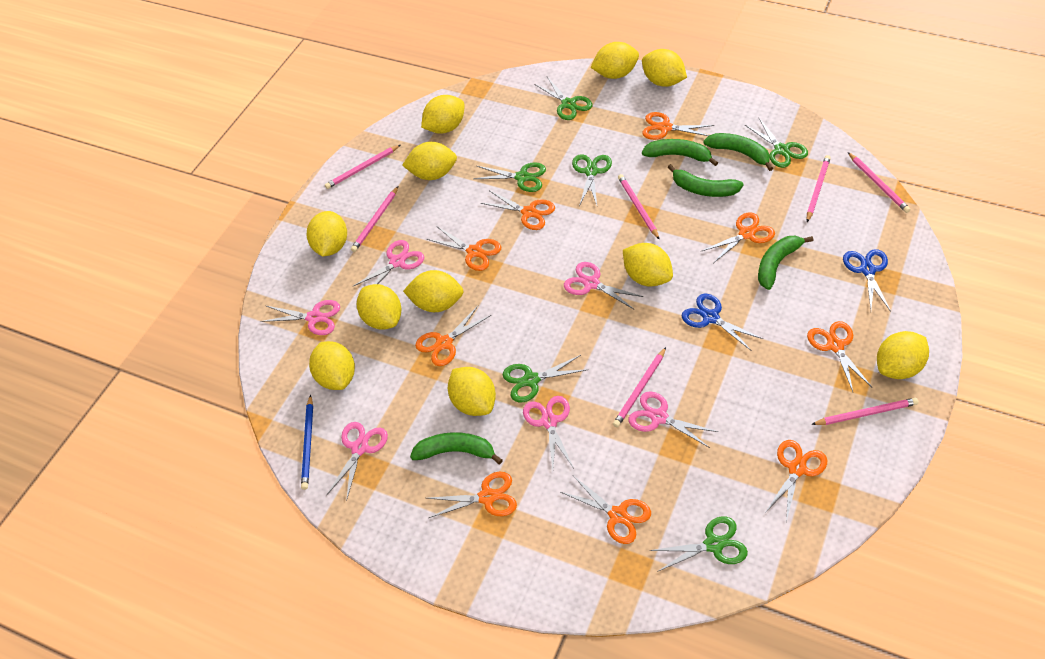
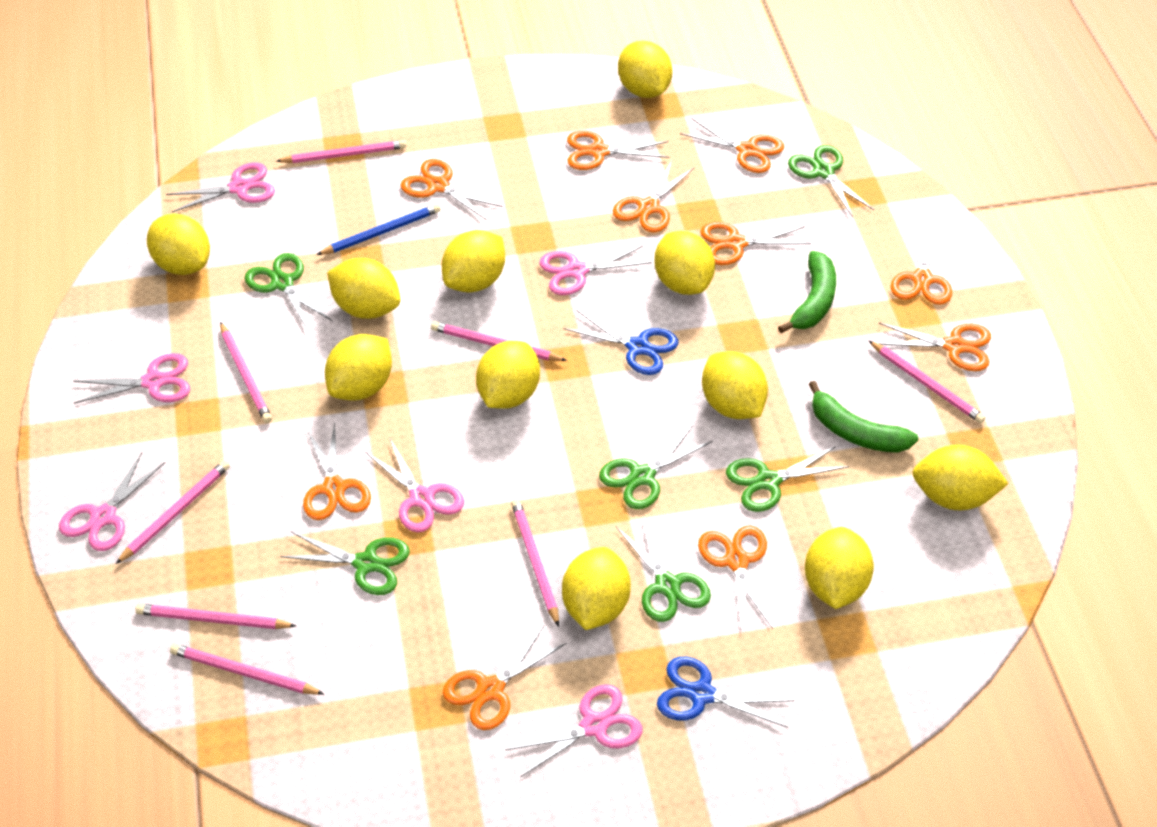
green banana: 5 -> 2
orange scissors: 9 -> 10
pink pencil: 7 -> 8

